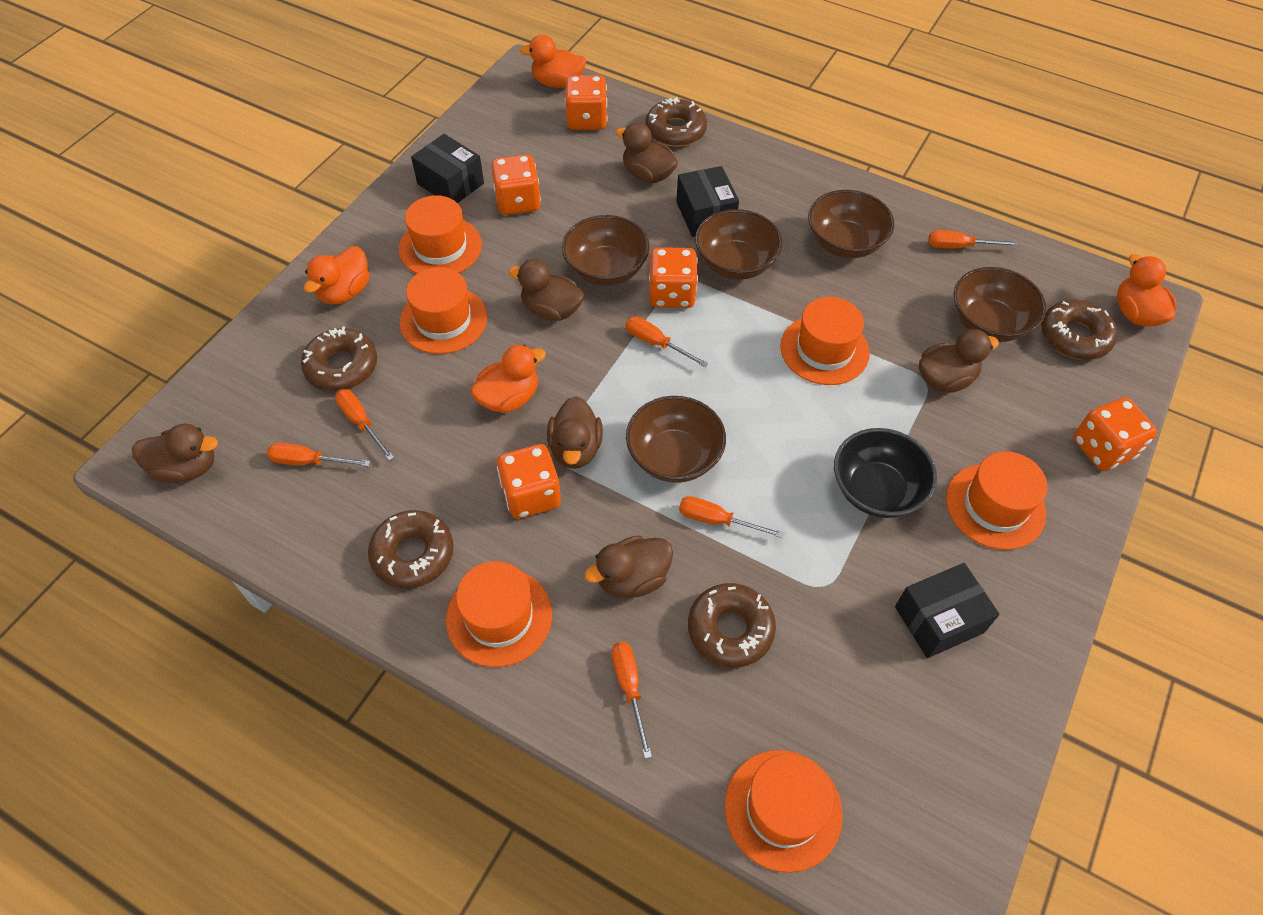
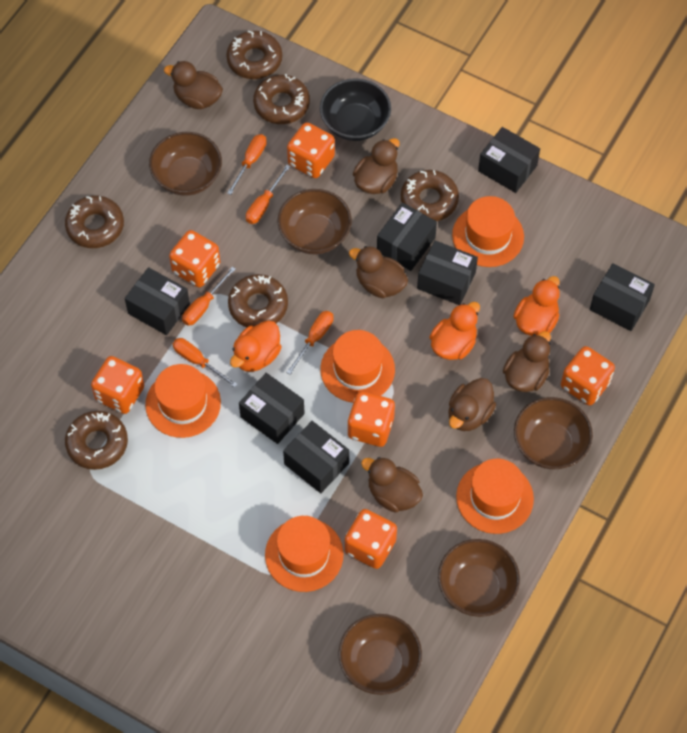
black box: 3 -> 7
brown donut: 5 -> 6
orange dice: 5 -> 6
orange duck: 4 -> 3
orange hat: 6 -> 5
orange screwdriver: 6 -> 5

